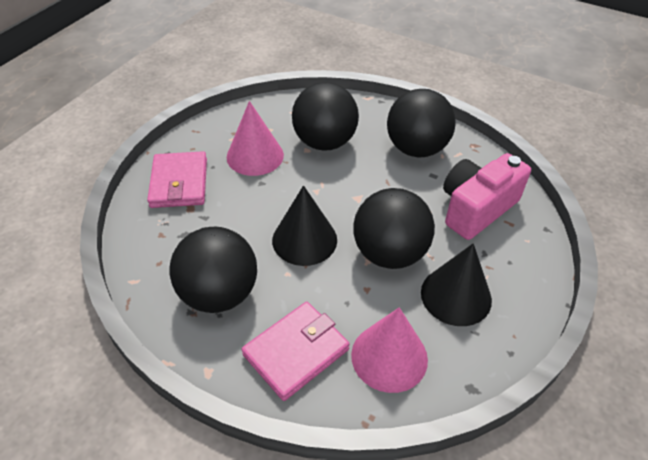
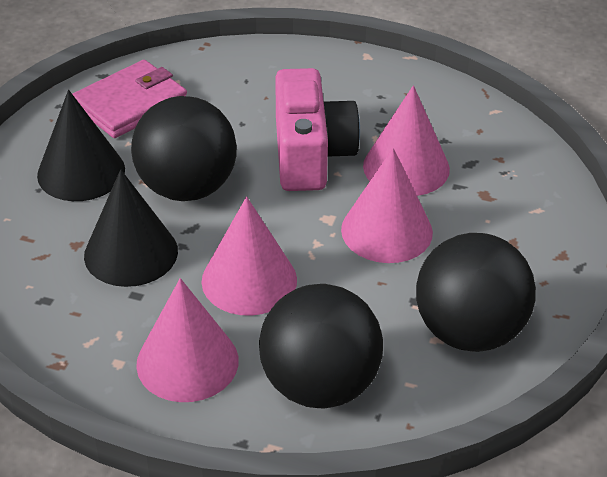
black ball: 4 -> 3
pink cone: 2 -> 4
pink wallet: 2 -> 1

